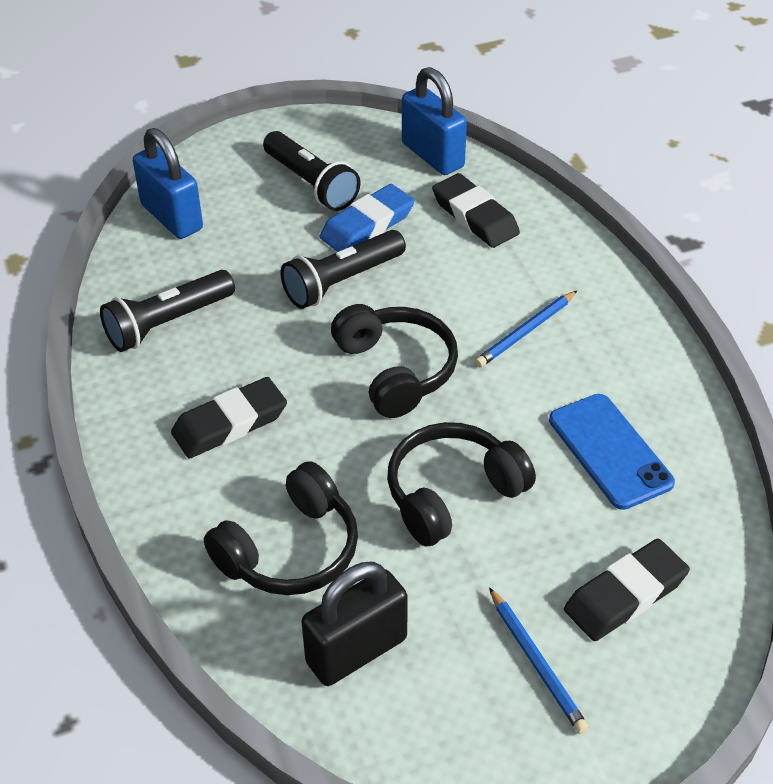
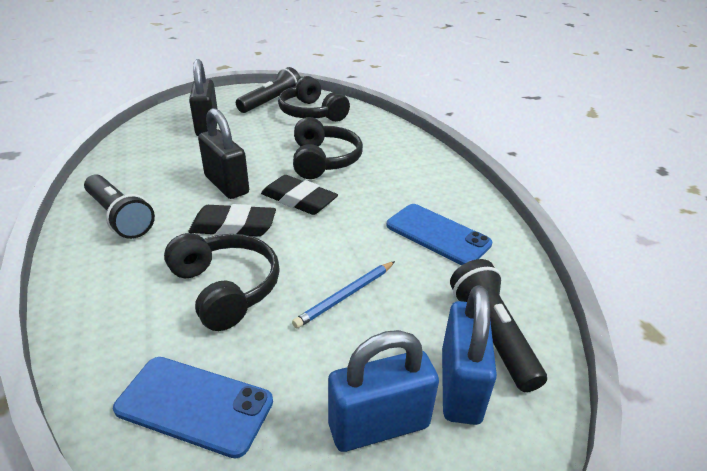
black eraser: 3 -> 2
black padlock: 1 -> 2
blue eraser: 1 -> 0
blue pencil: 2 -> 1
blue phone: 1 -> 2

